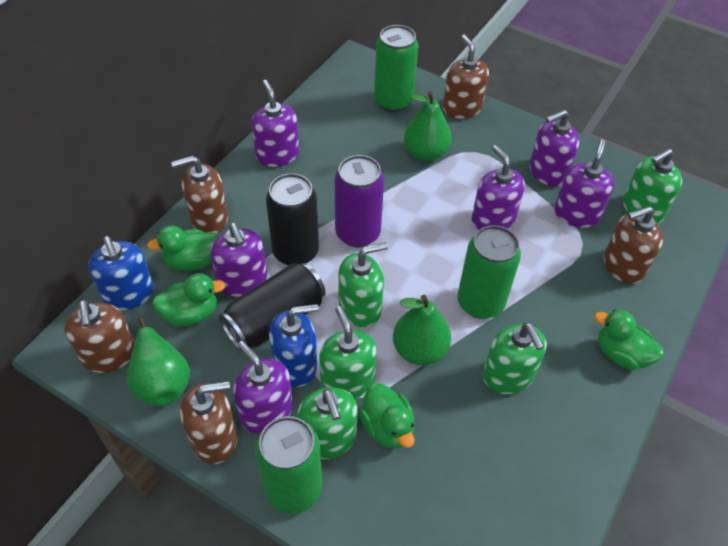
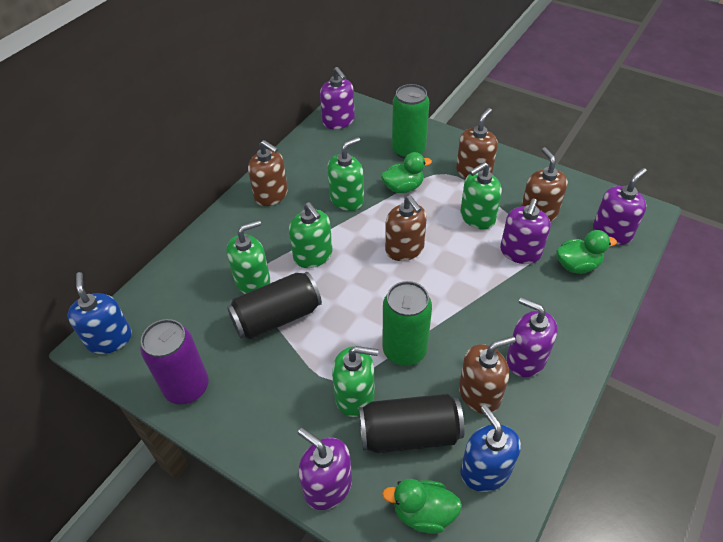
green can: 3 -> 2
green duck: 4 -> 3
green pear: 3 -> 0
purple soap dispenser: 6 -> 5

